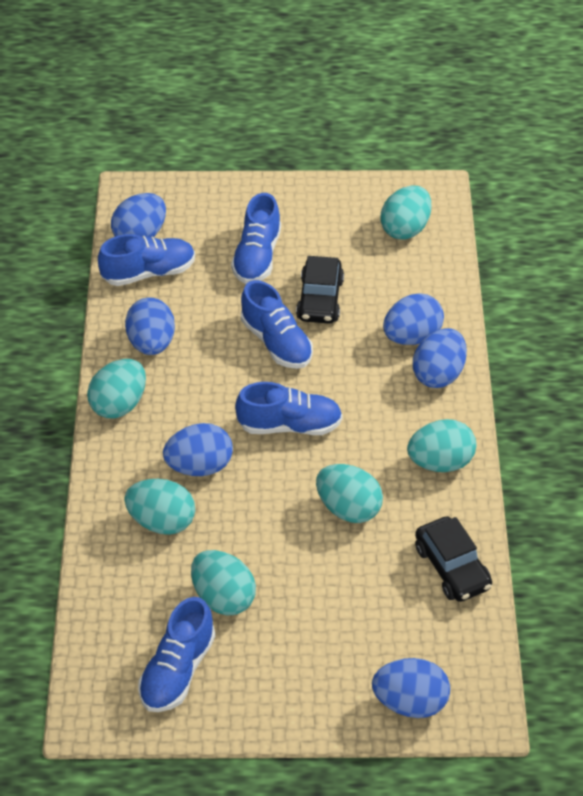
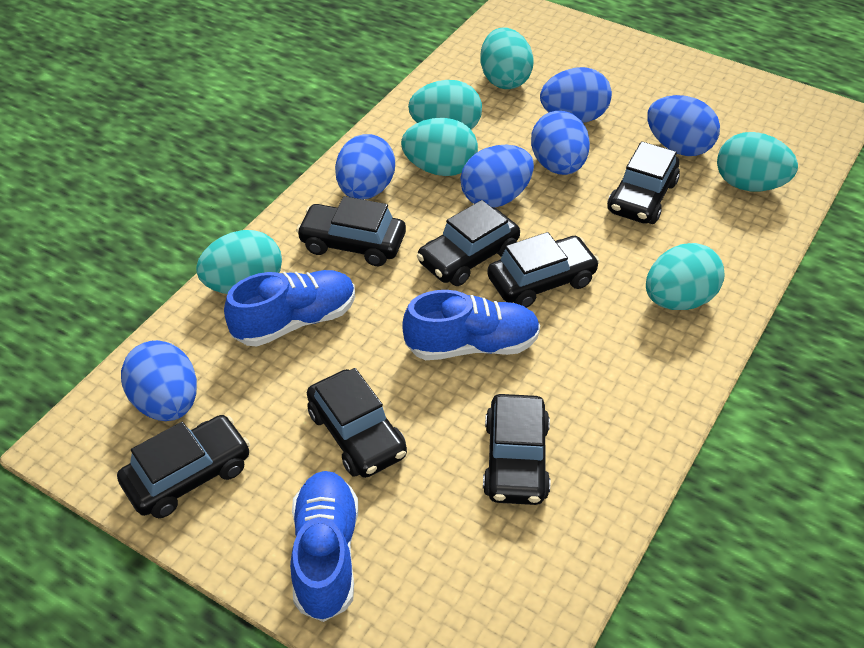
black car: 2 -> 7
blue shoe: 5 -> 3

